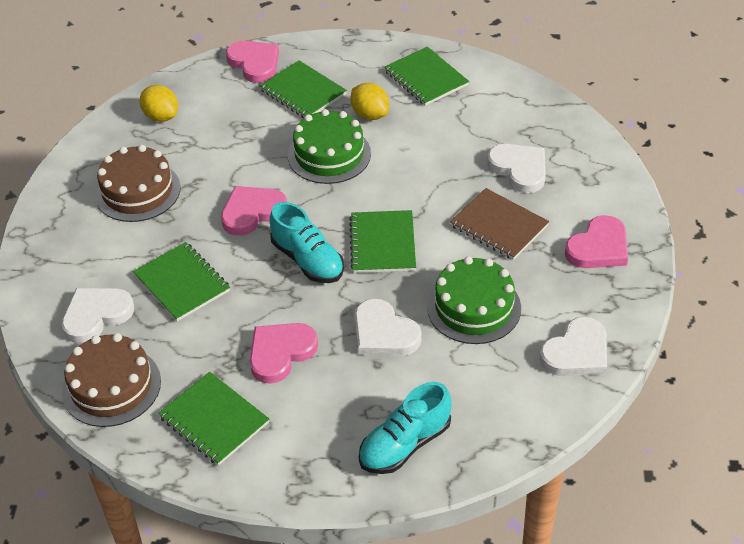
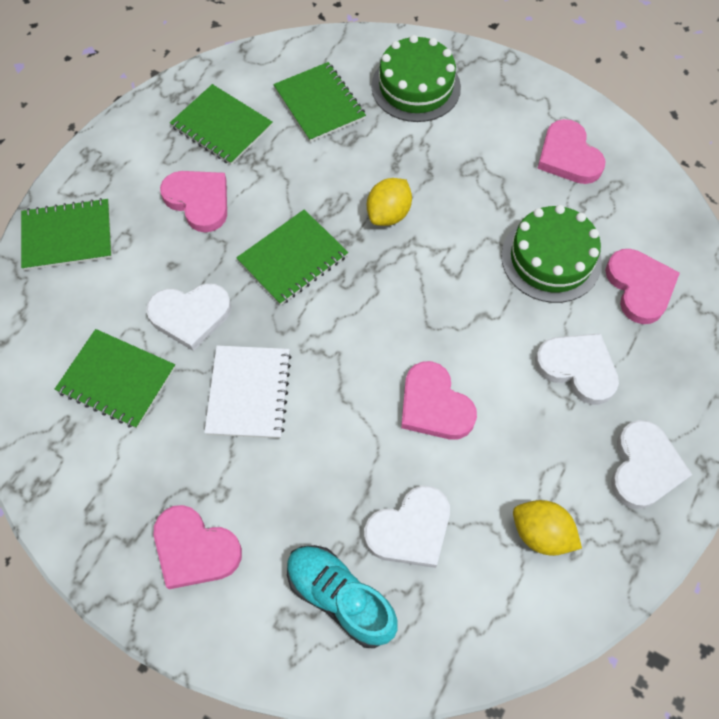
brown cake: 2 -> 0
brown notebook: 1 -> 0
pink heart: 4 -> 5
turquoise shoe: 2 -> 1
white notebook: 0 -> 1

